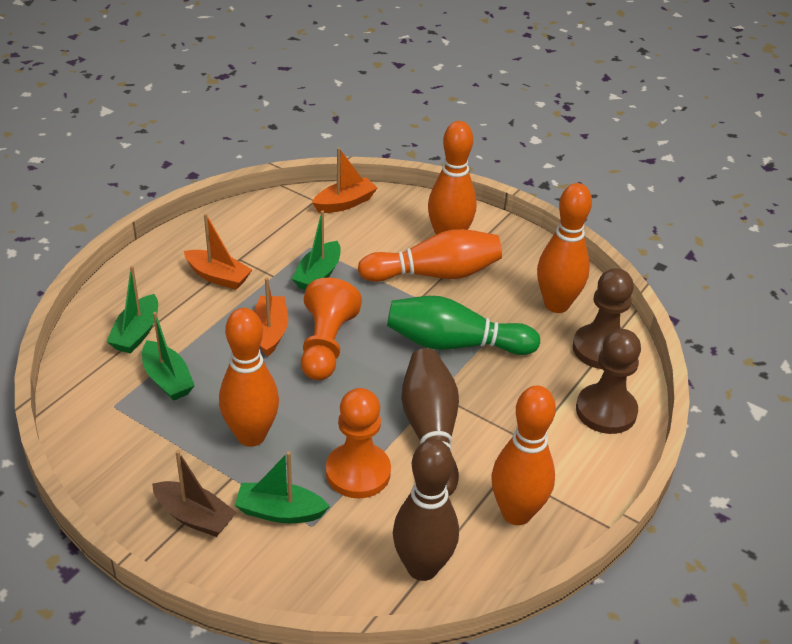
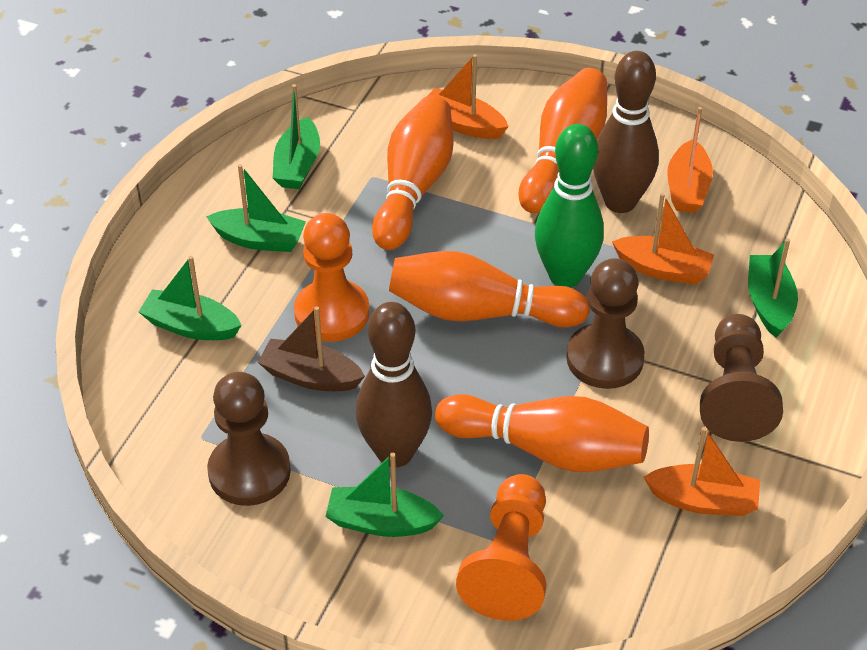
brown pawn: 2 -> 3
green boat: 4 -> 5
orange boat: 3 -> 4
orange bowling pin: 5 -> 4

